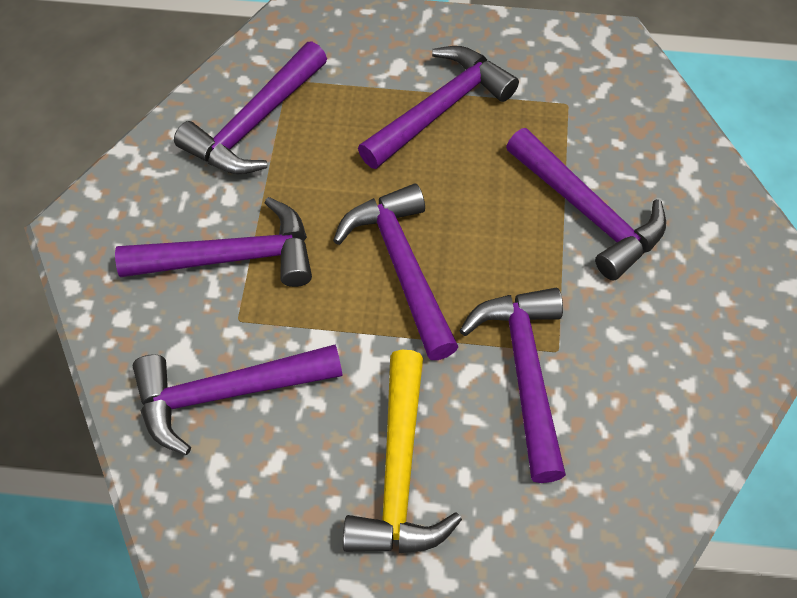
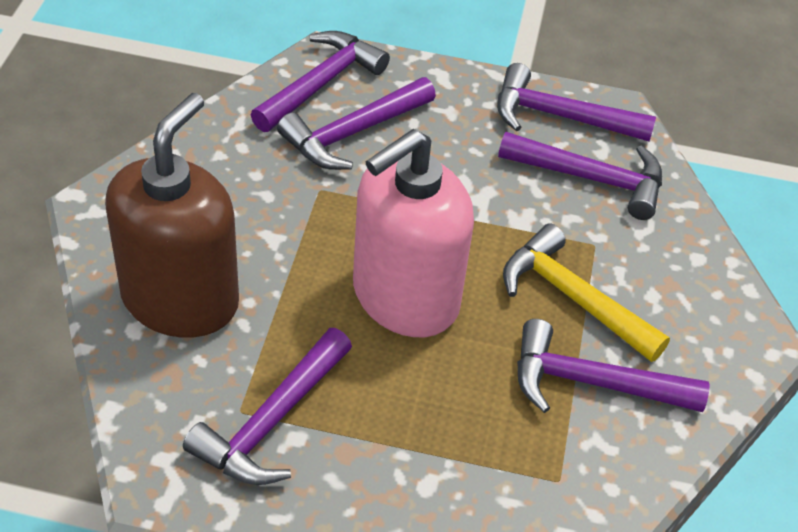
brown soap dispenser: 0 -> 1
pink soap dispenser: 0 -> 1
purple hammer: 7 -> 6

